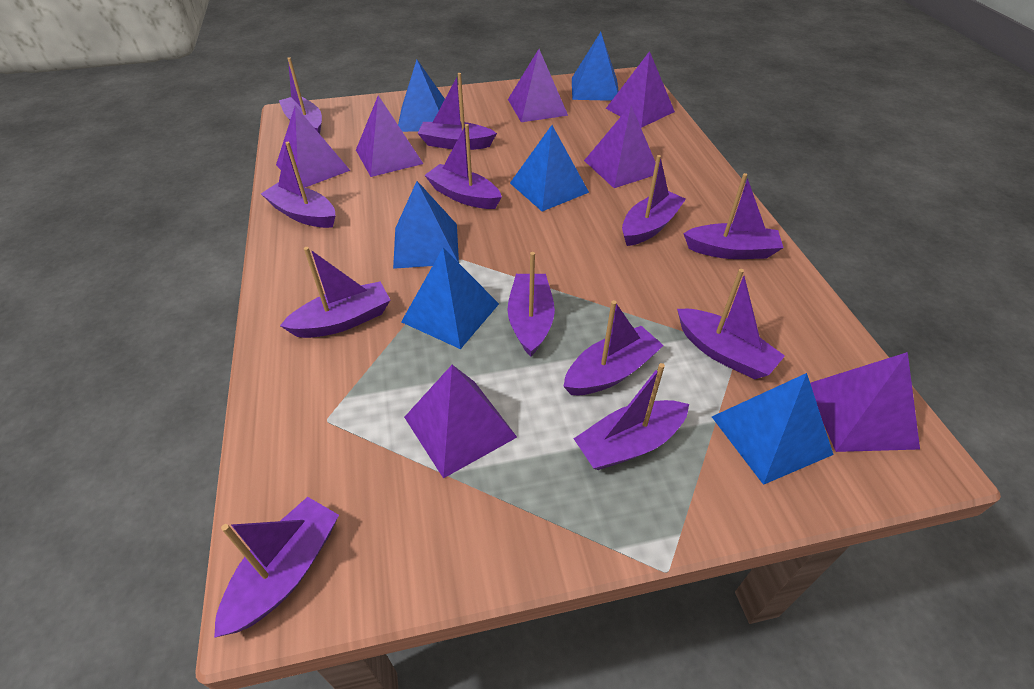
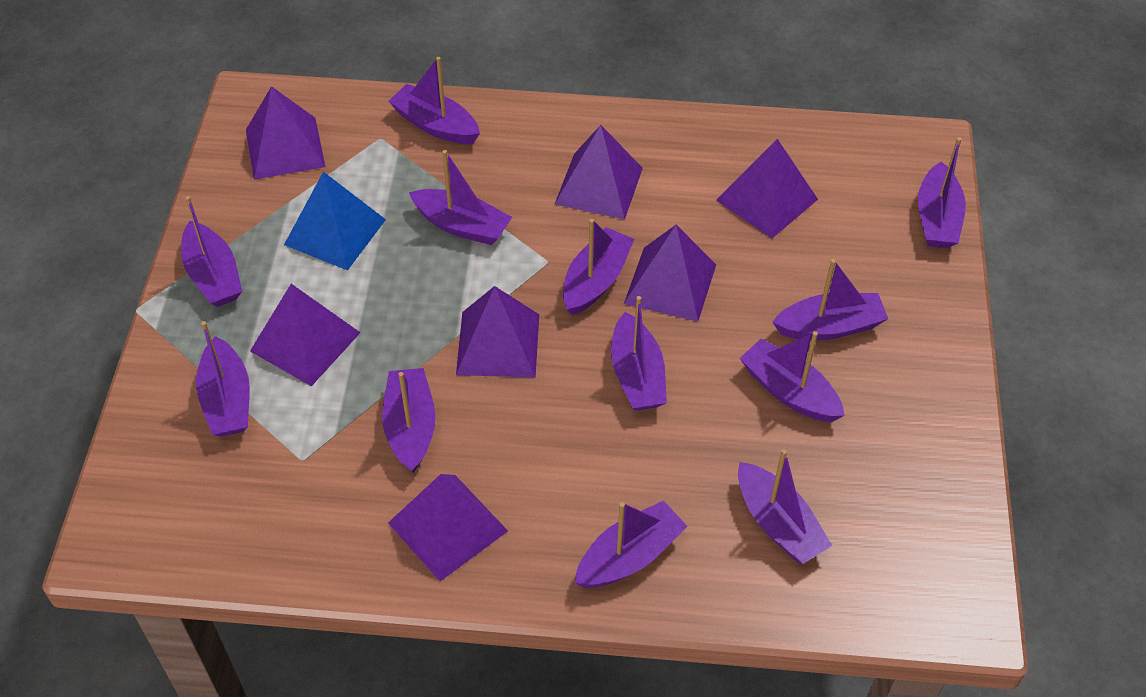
blue pyramid: 6 -> 1

